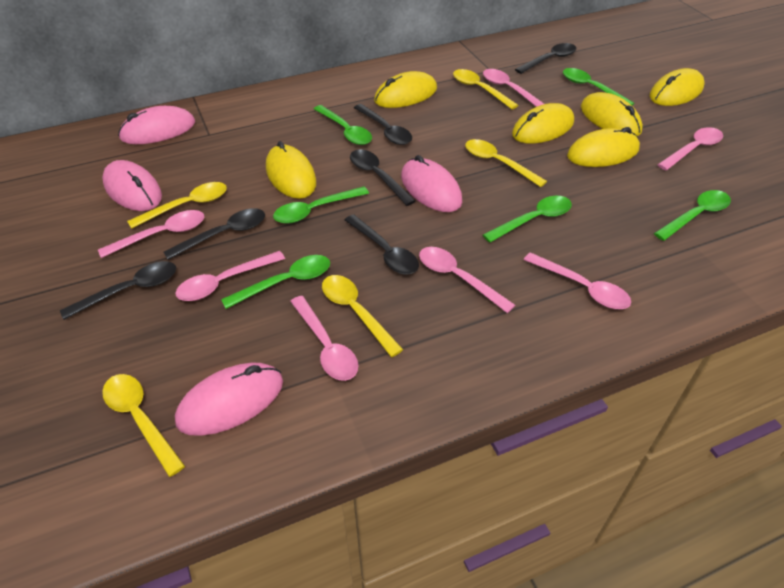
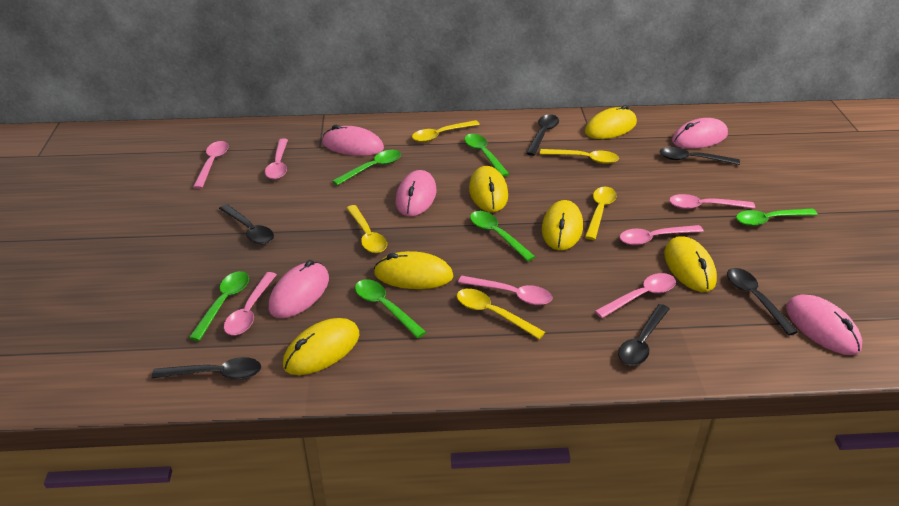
pink mouse: 4 -> 5

